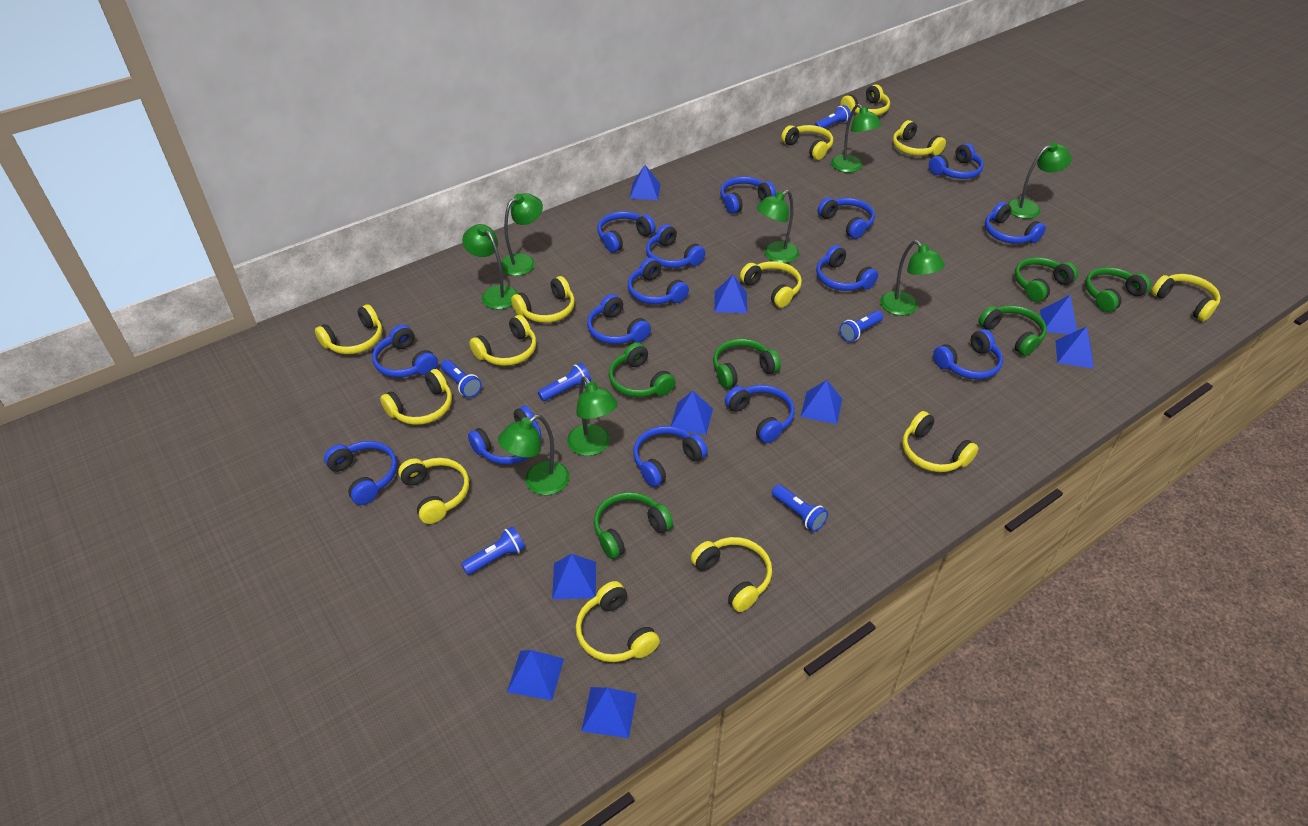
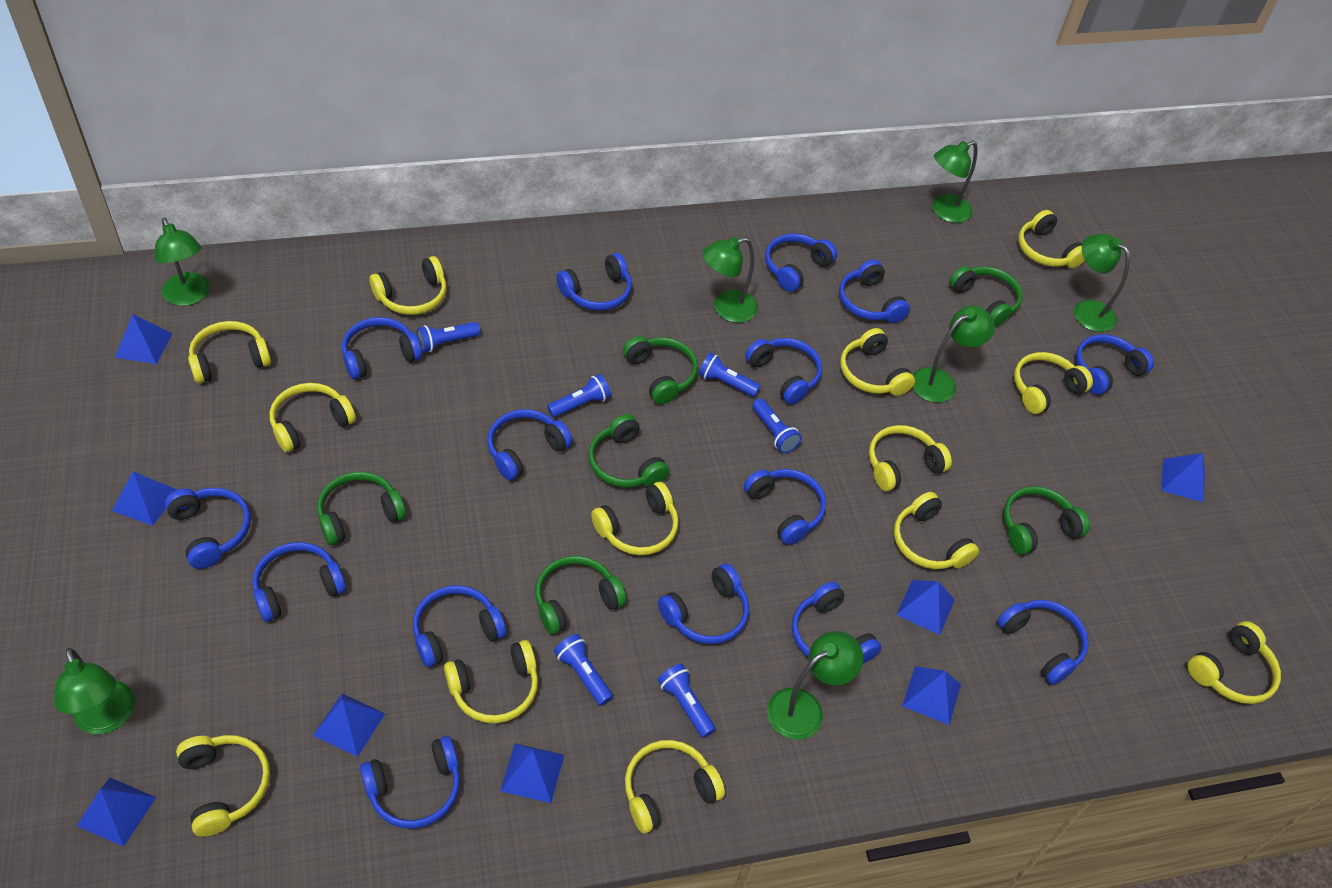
blue pyramid: 9 -> 8
green lamp: 8 -> 7

